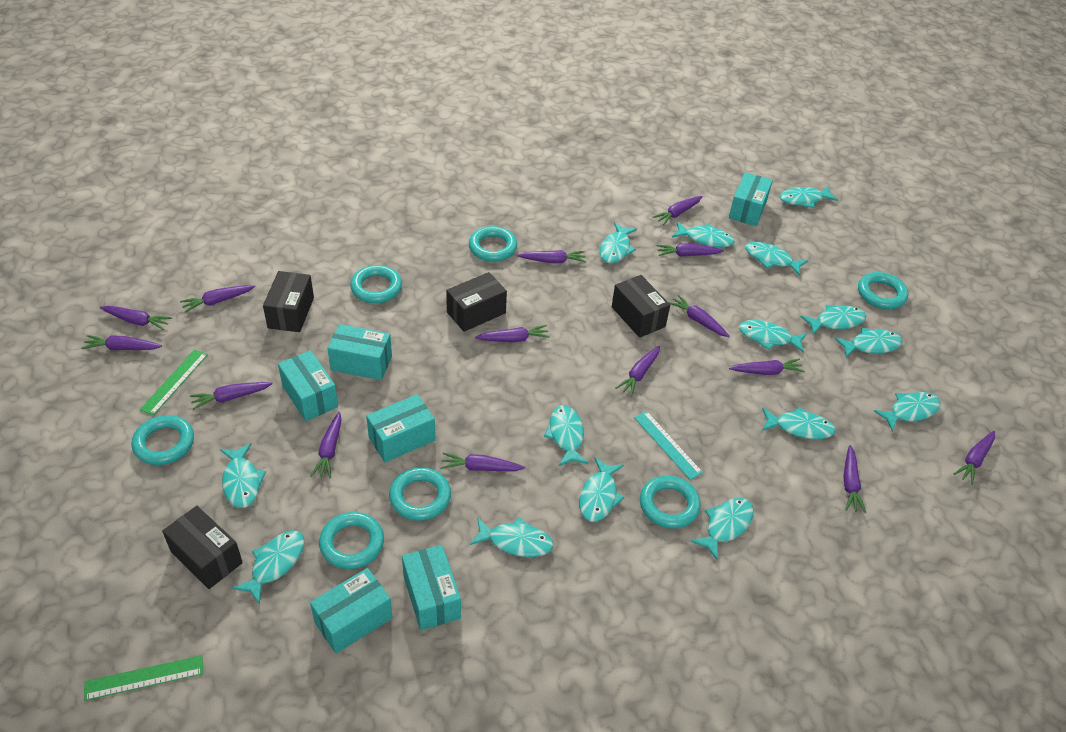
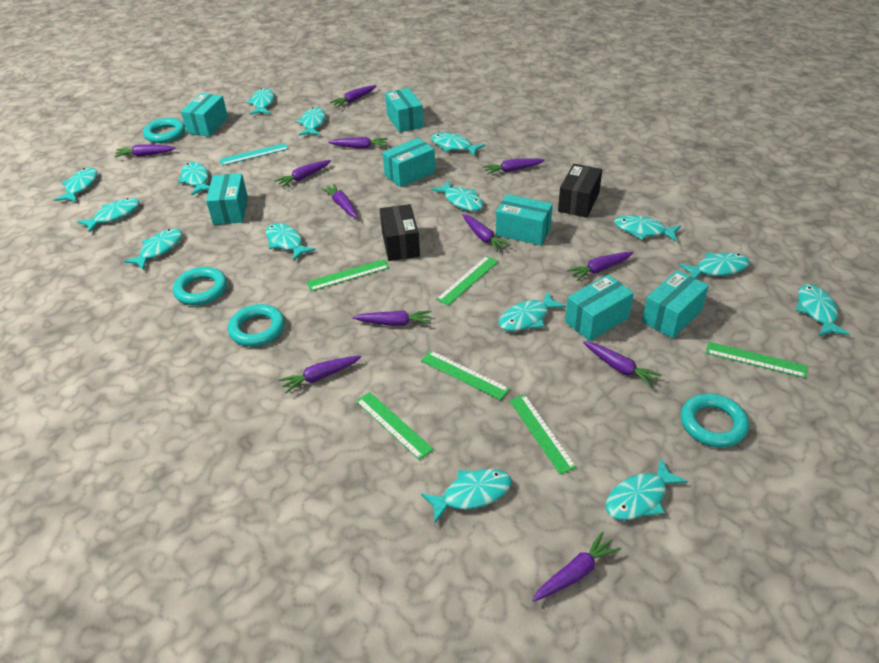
black box: 4 -> 2
green ruler: 2 -> 6
purple carrot: 15 -> 12
turquoise box: 6 -> 7
turquoise ring: 7 -> 4

